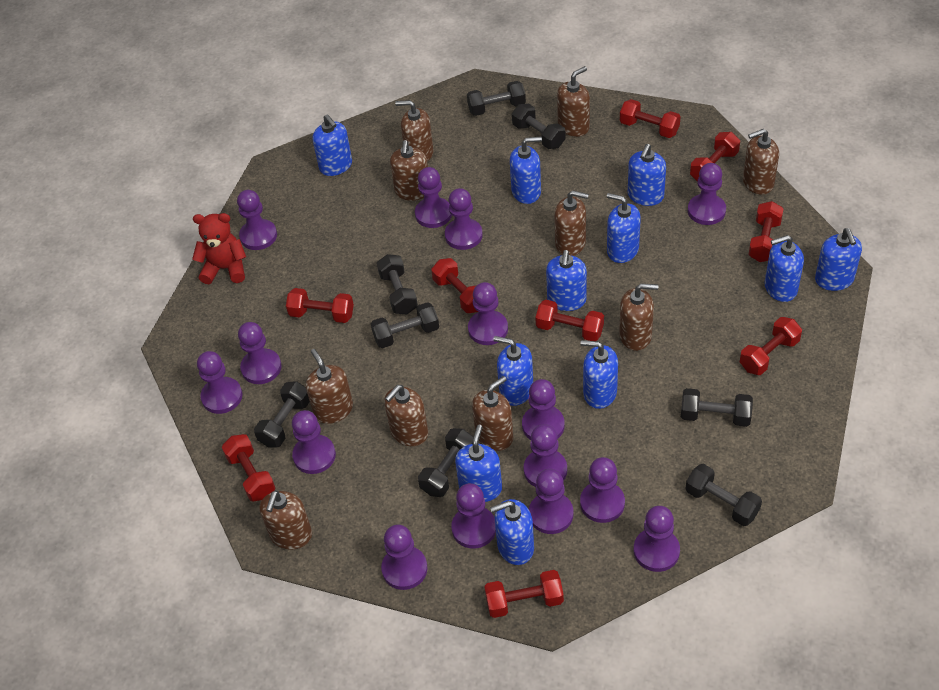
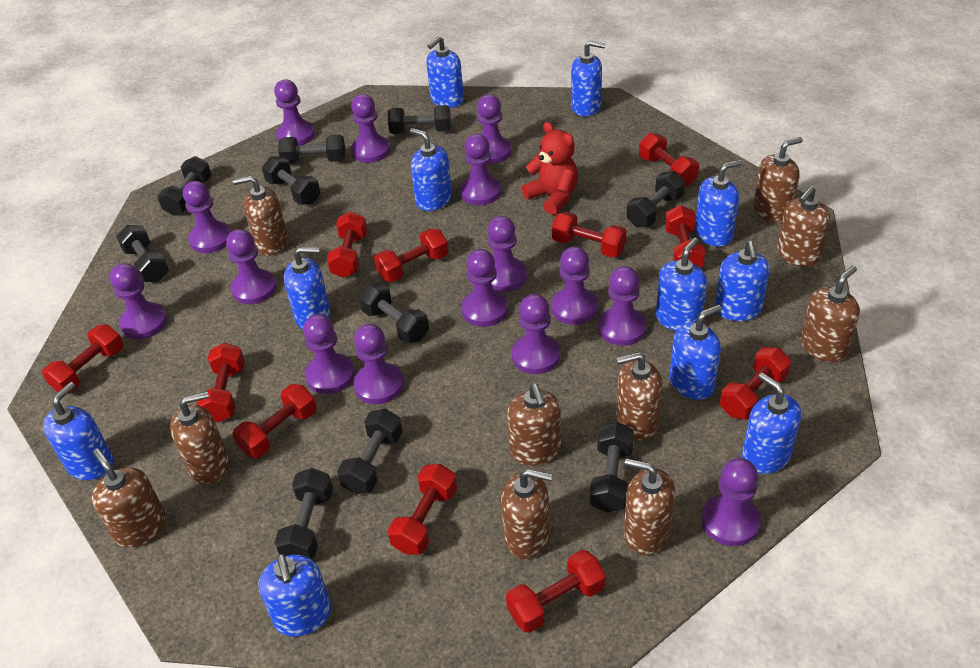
black dumbbell: 8 -> 10
red dumbbell: 9 -> 11

